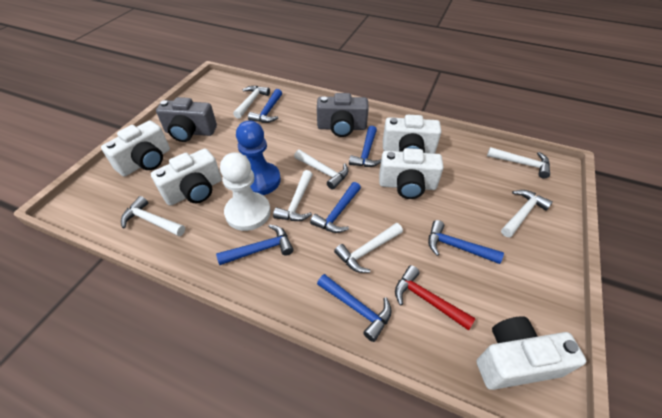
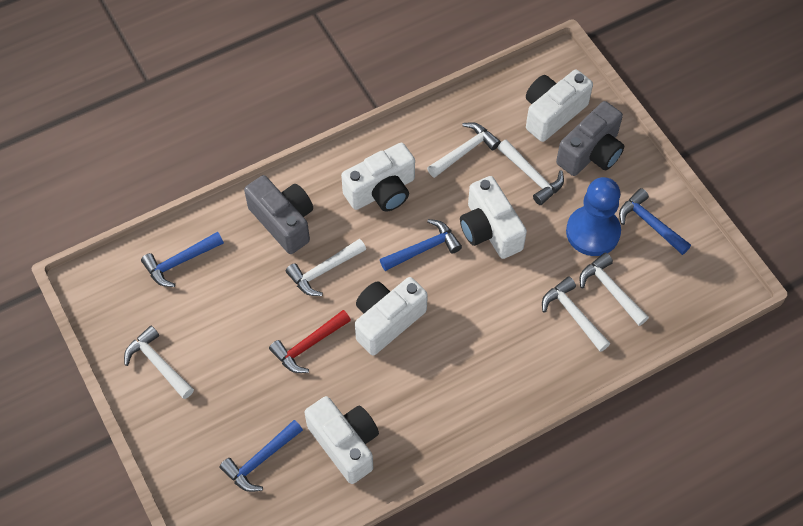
blue hammer: 6 -> 4
white hammer: 7 -> 6
white pawn: 1 -> 0

